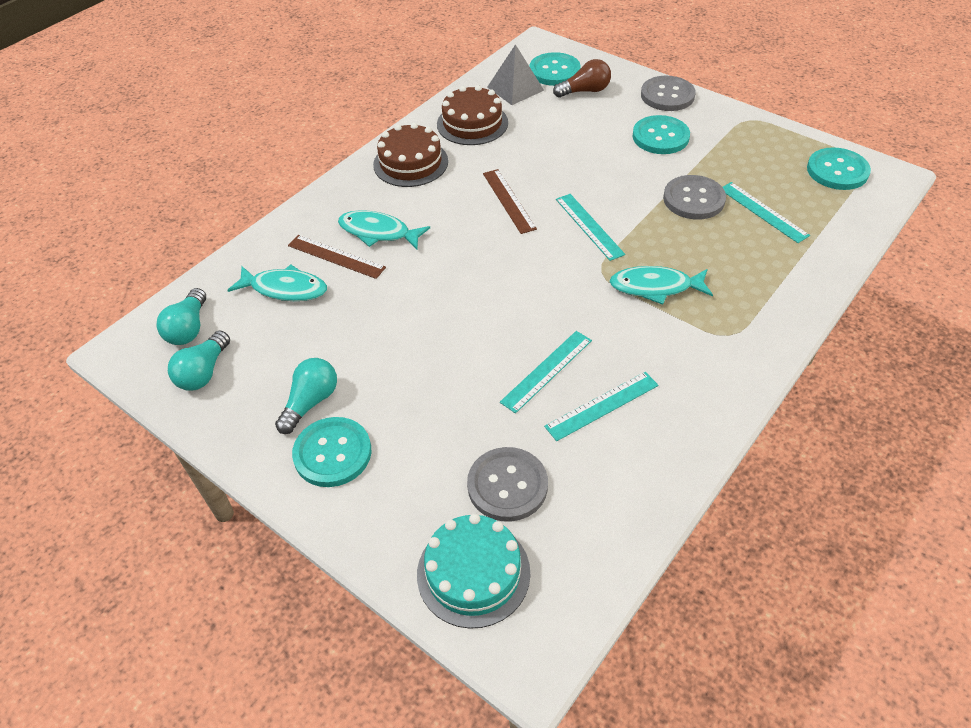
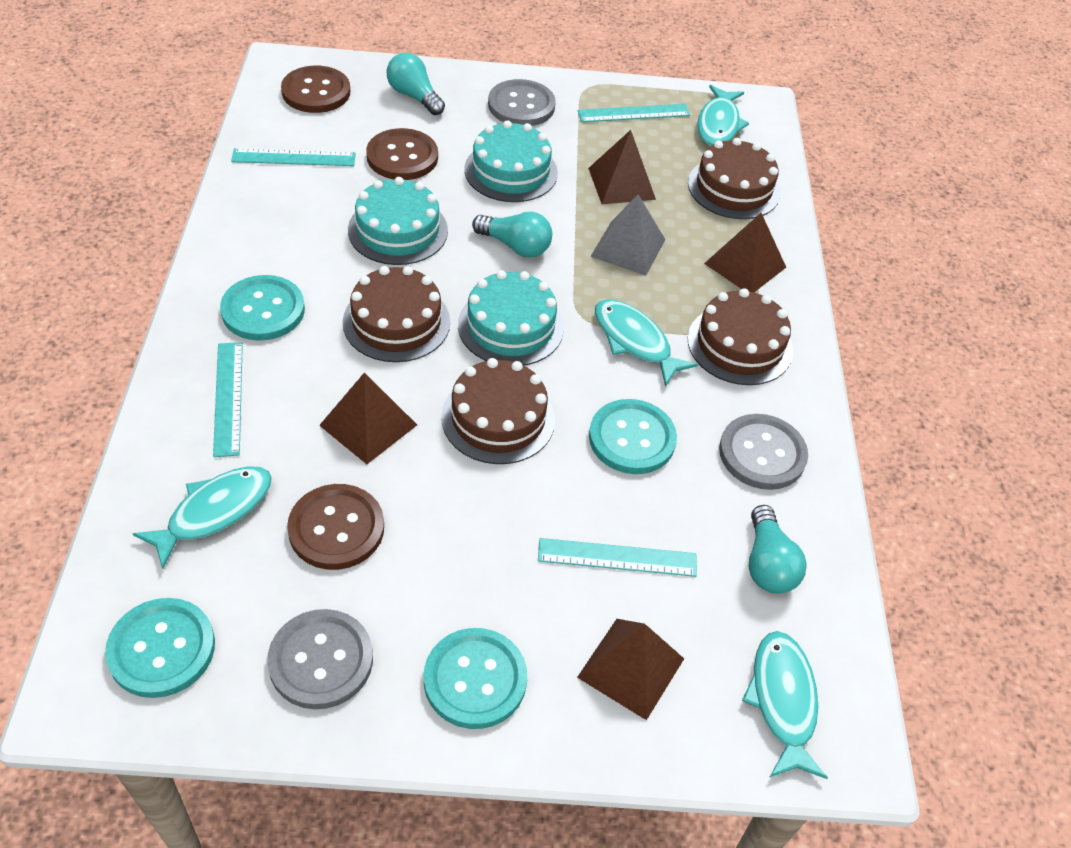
brown button: 0 -> 3
brown cake: 2 -> 4
brown light bulb: 1 -> 0
brown pyramid: 0 -> 4
brown ruler: 2 -> 0
turquoise cake: 1 -> 3
turquoise fish: 3 -> 4

